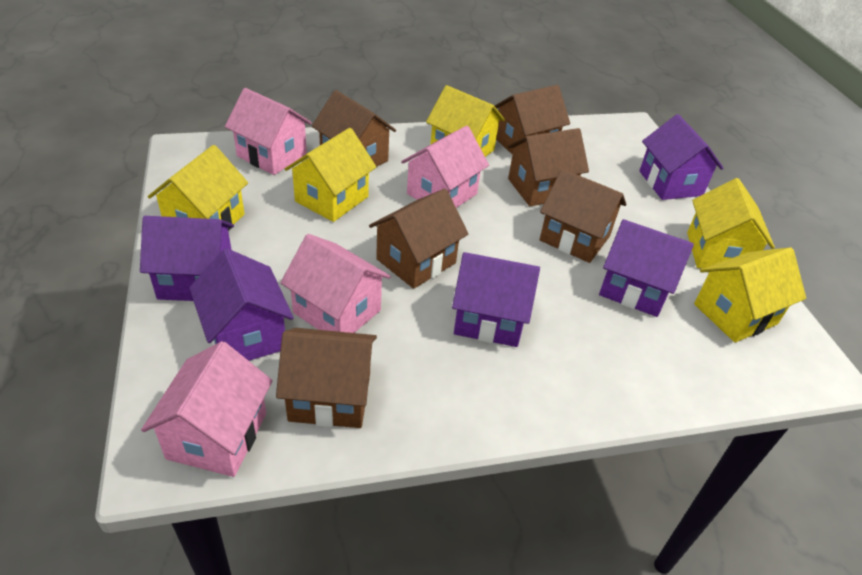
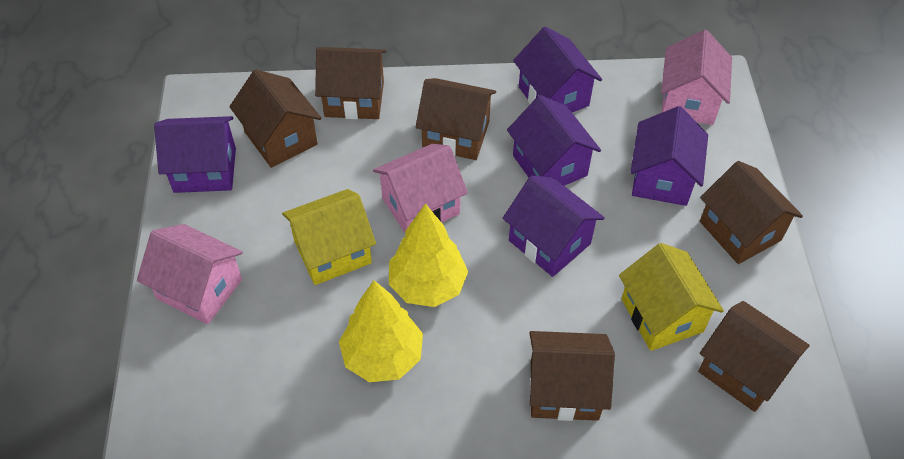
pink house: 4 -> 3
yellow house: 5 -> 2
yellow tree: 0 -> 2

